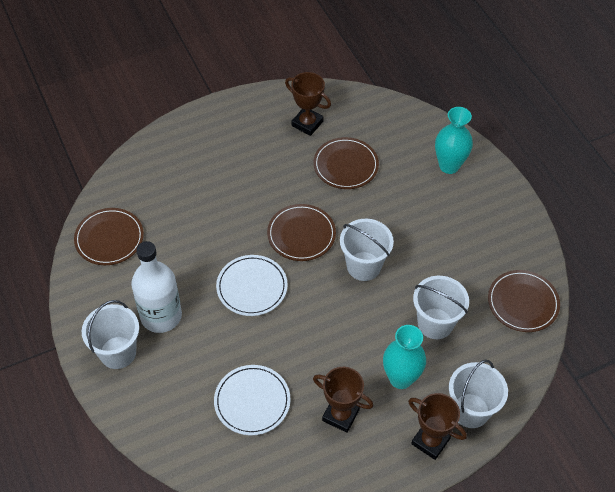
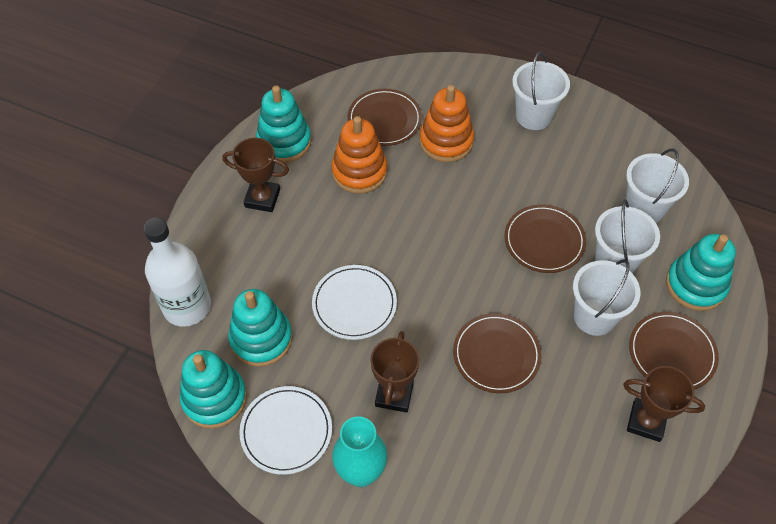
orange stacking toy: 0 -> 2
turquoise stacking toy: 0 -> 4
turquoise vase: 2 -> 1

